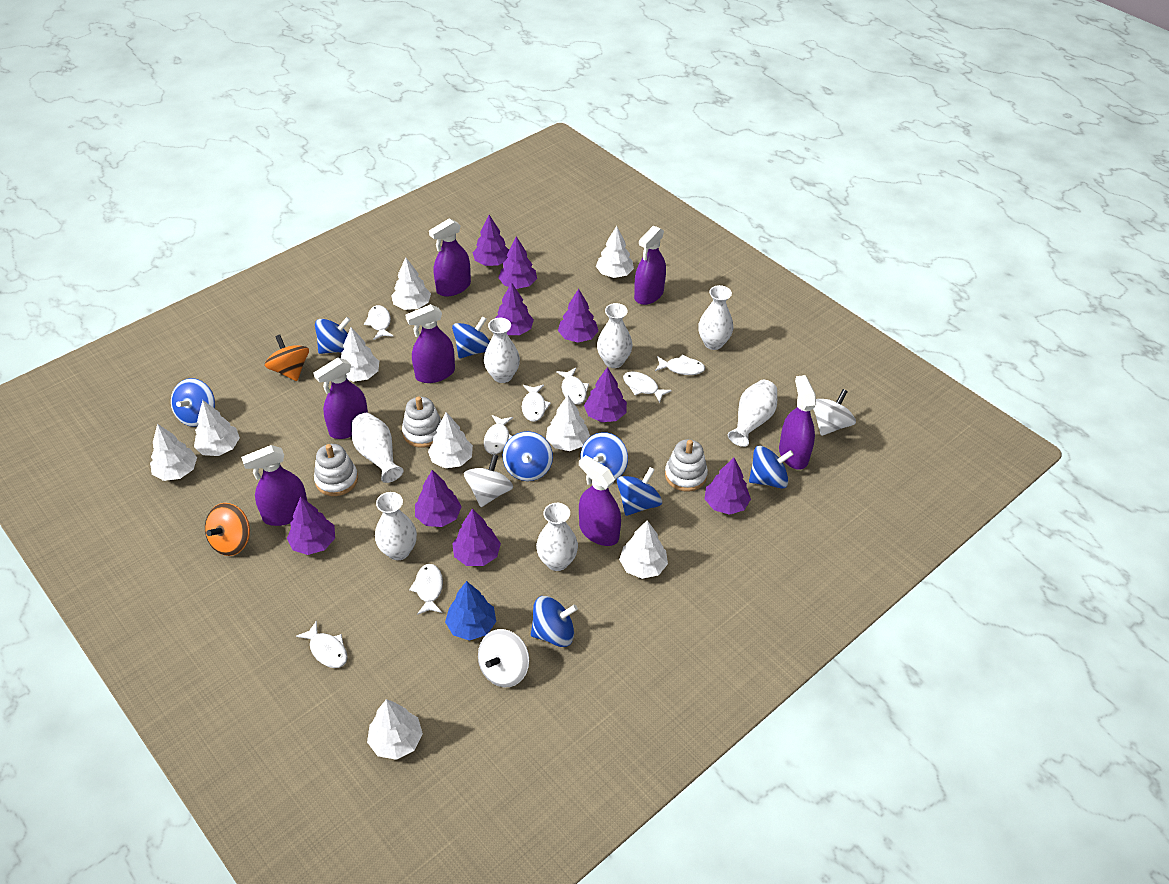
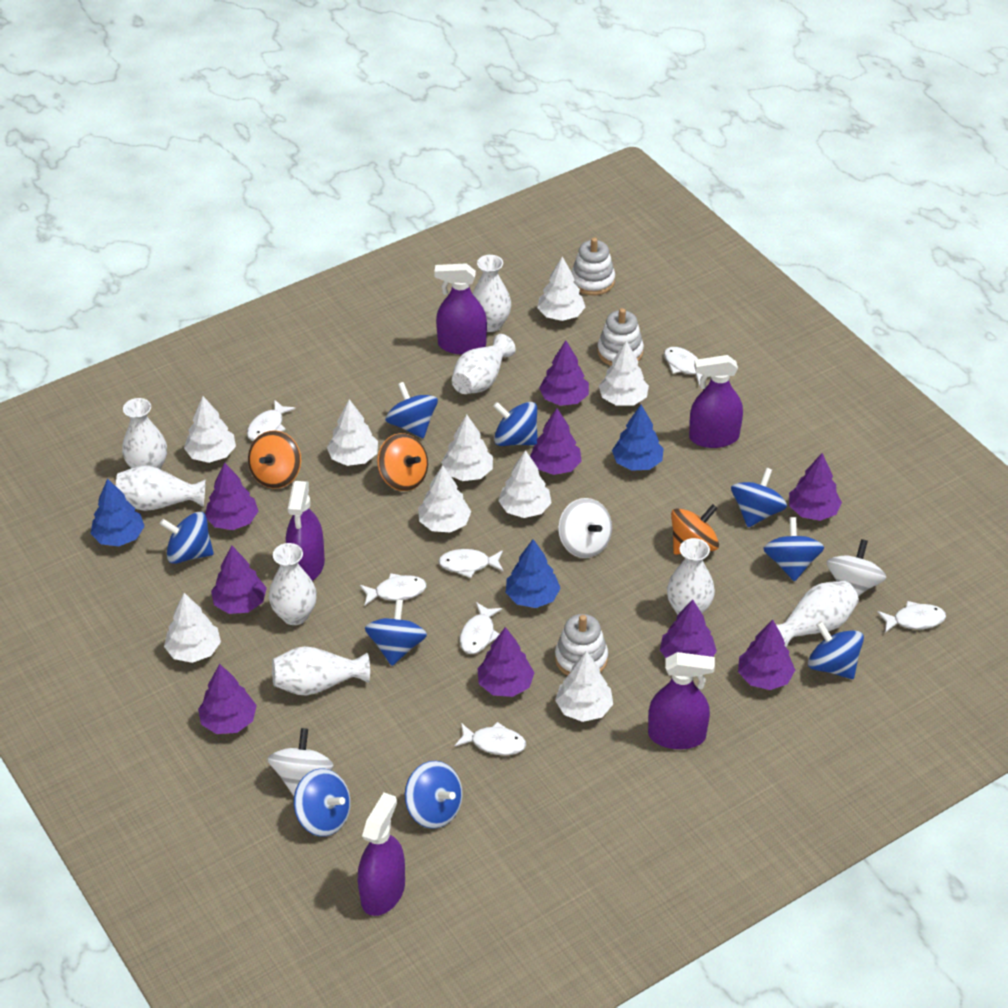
blue spinning top: 8 -> 9
blue tree: 1 -> 3
orange spinning top: 2 -> 3
purple spray bottle: 7 -> 5
white fish: 8 -> 7
white vase: 7 -> 8

